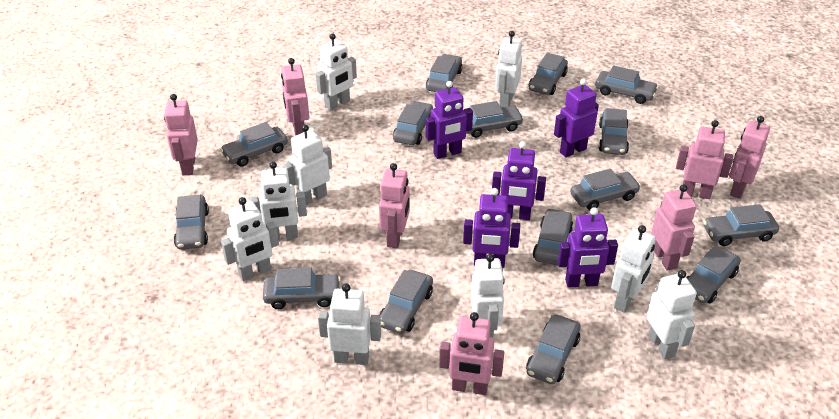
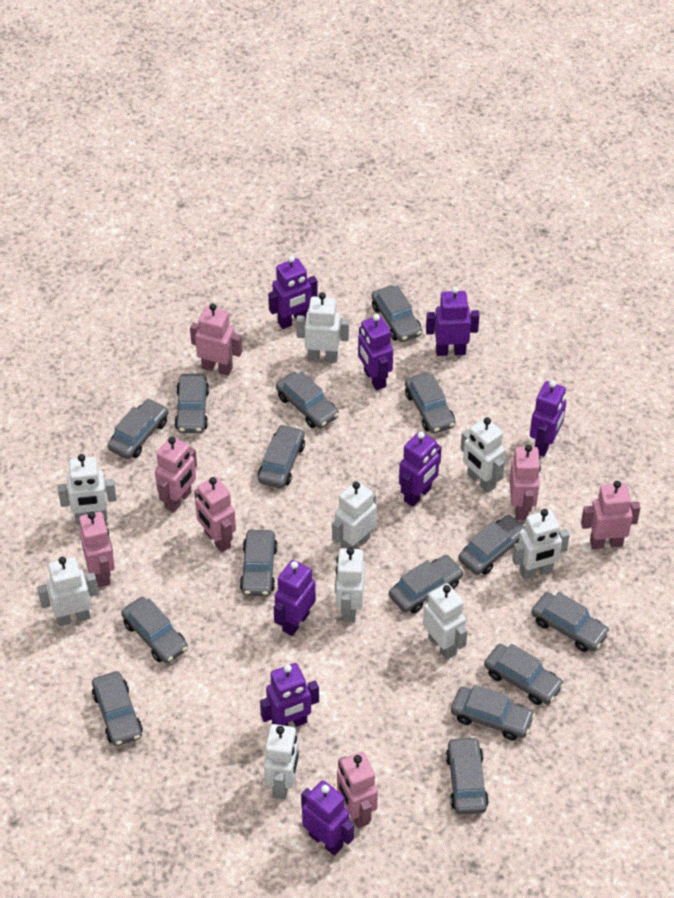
purple robot: 5 -> 8

